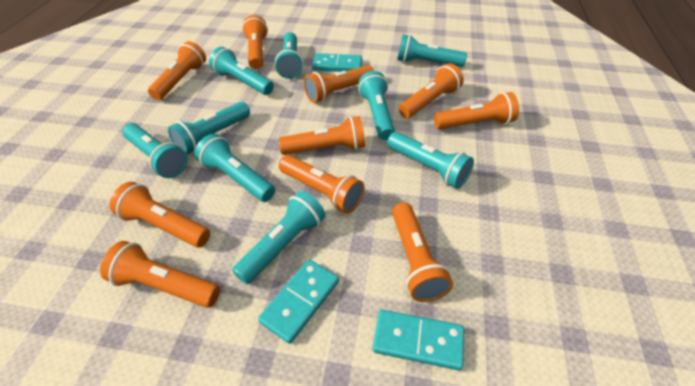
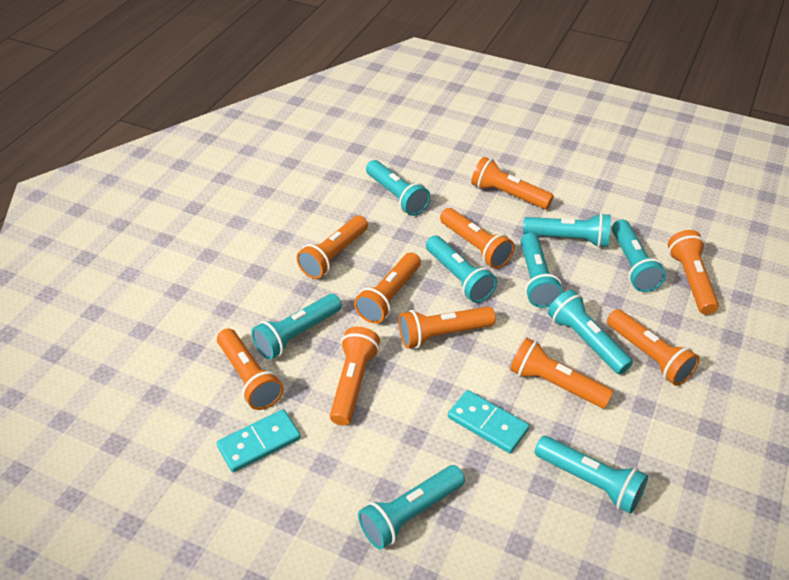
turquoise domino: 3 -> 2

